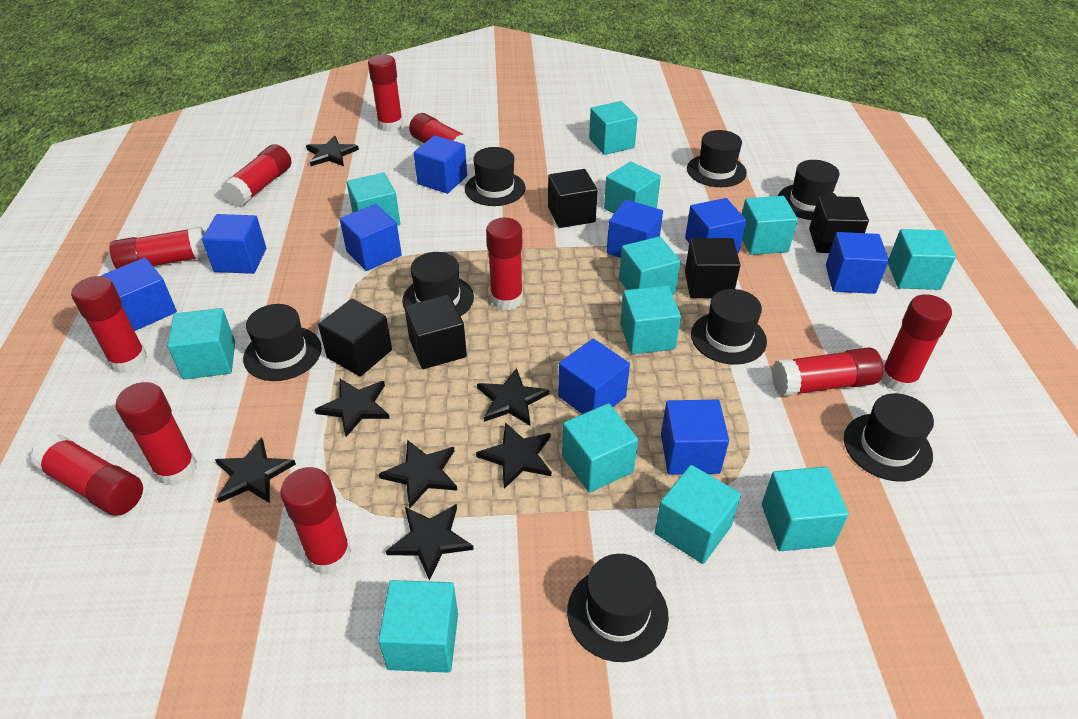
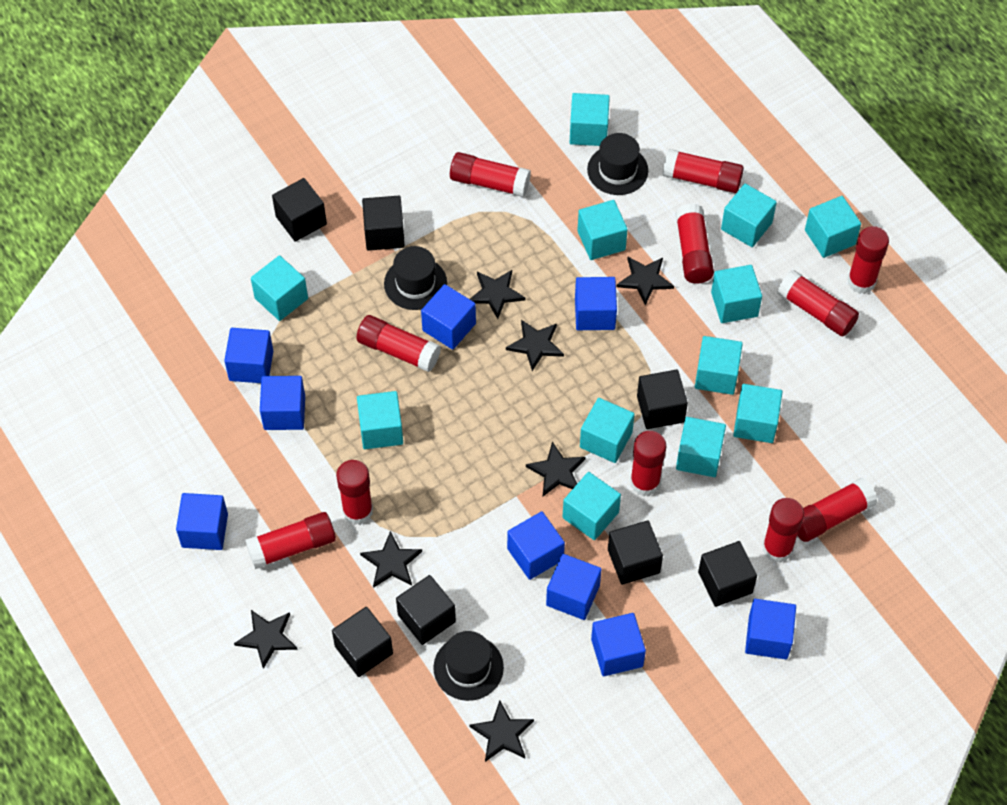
black cube: 5 -> 7
black hat: 8 -> 3

